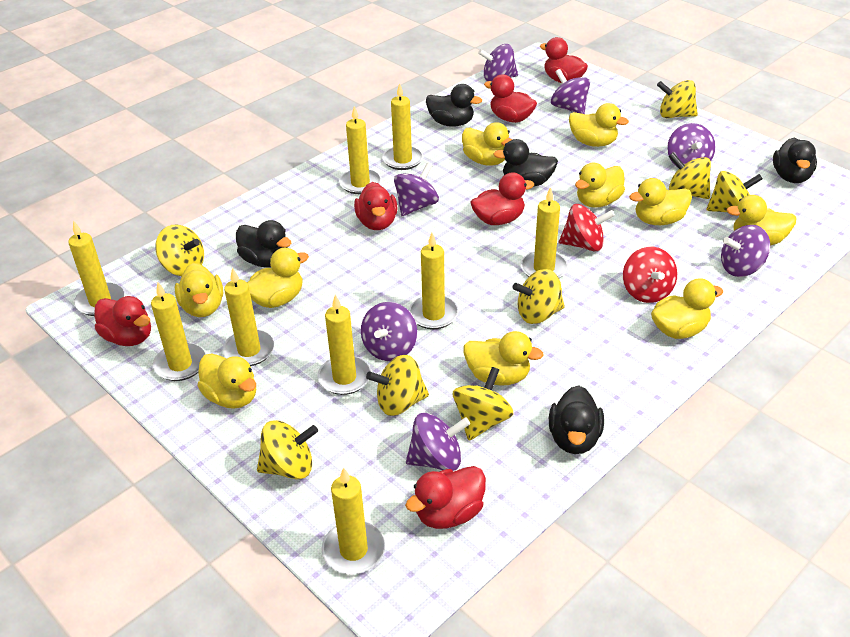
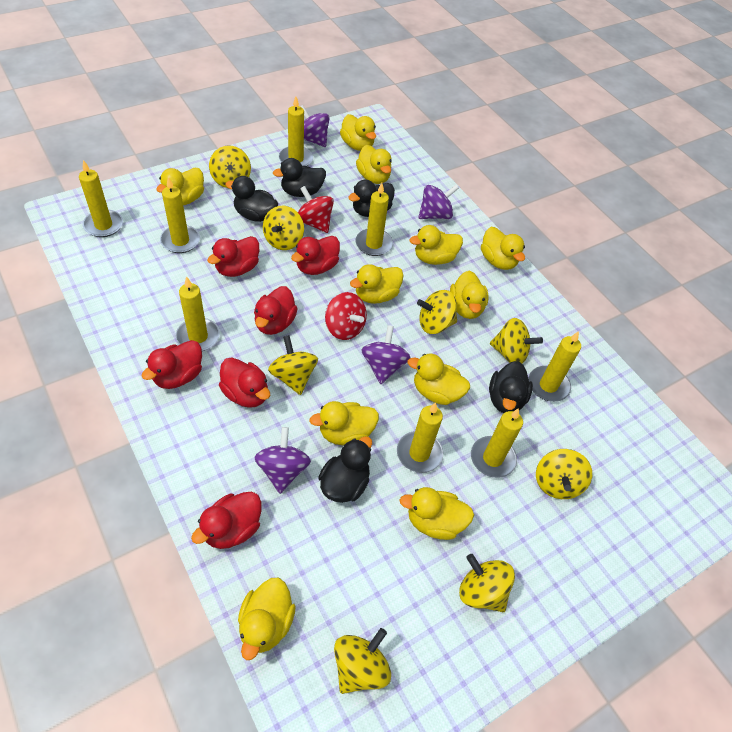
purple spinning top: 7 -> 4
yellow candle: 9 -> 8
yellow duck: 10 -> 11

